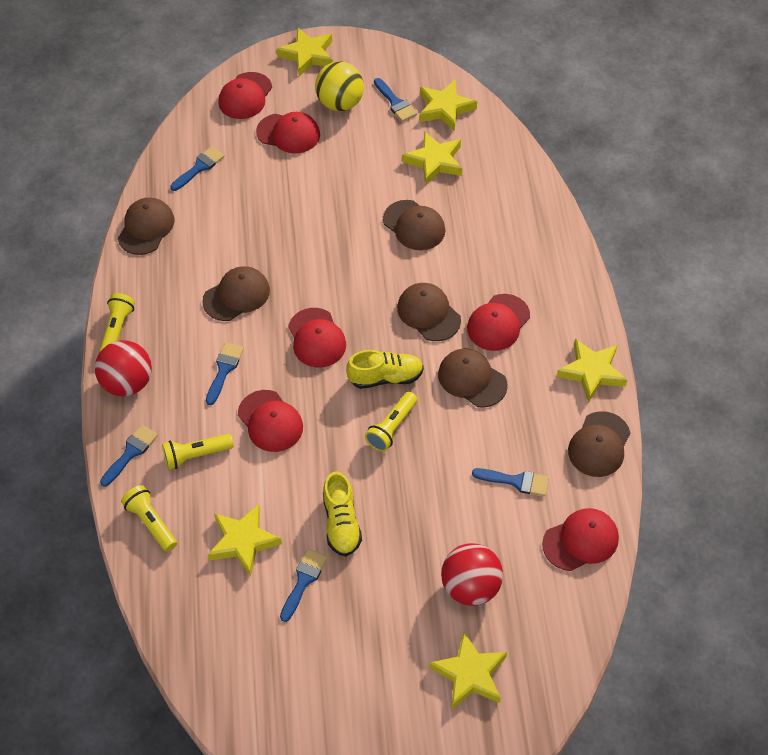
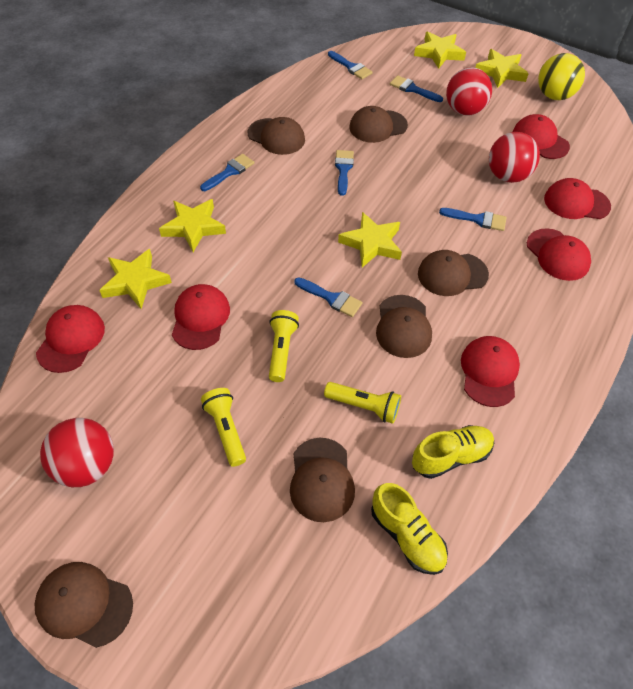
red ball: 2 -> 3
yellow flashlight: 4 -> 3
yellow star: 6 -> 5

